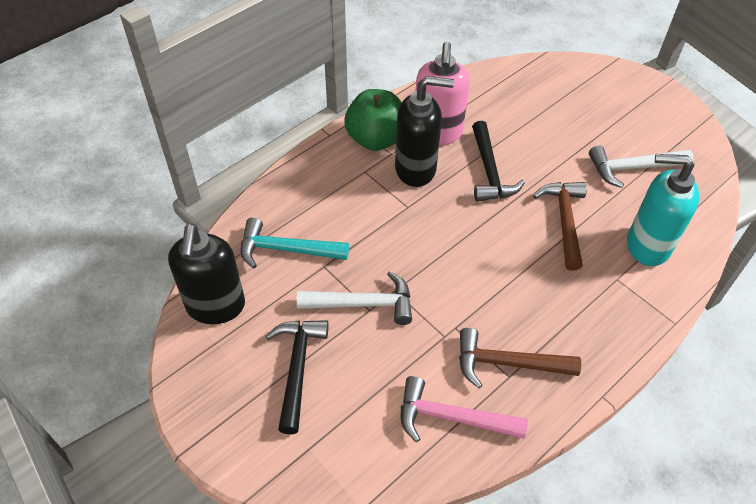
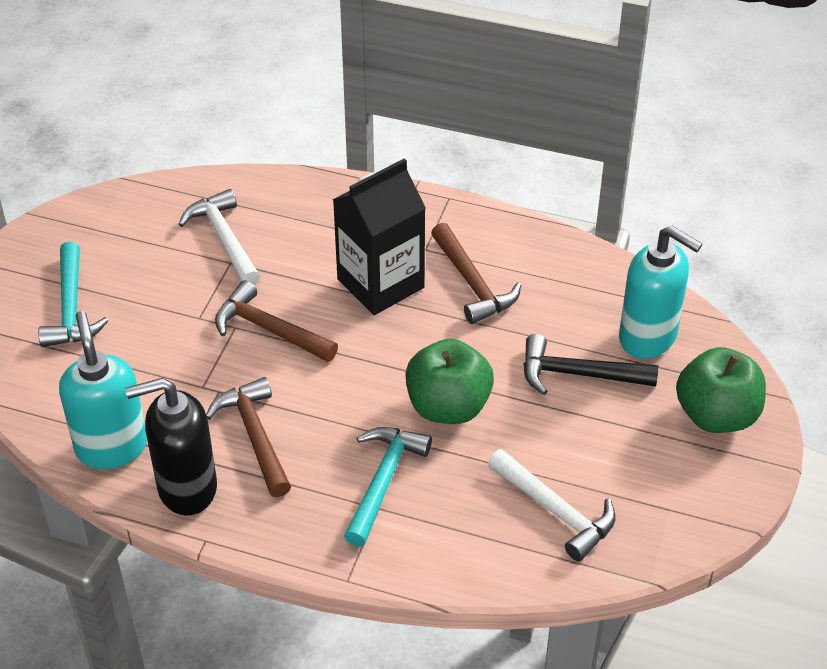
black carton: 0 -> 1
black hammer: 2 -> 1
black soap dispenser: 2 -> 1
brown hammer: 2 -> 3
green apple: 1 -> 2
pink hammer: 1 -> 0
pink soap dispenser: 1 -> 0
turquoise hammer: 1 -> 2
turquoise soap dispenser: 1 -> 2

